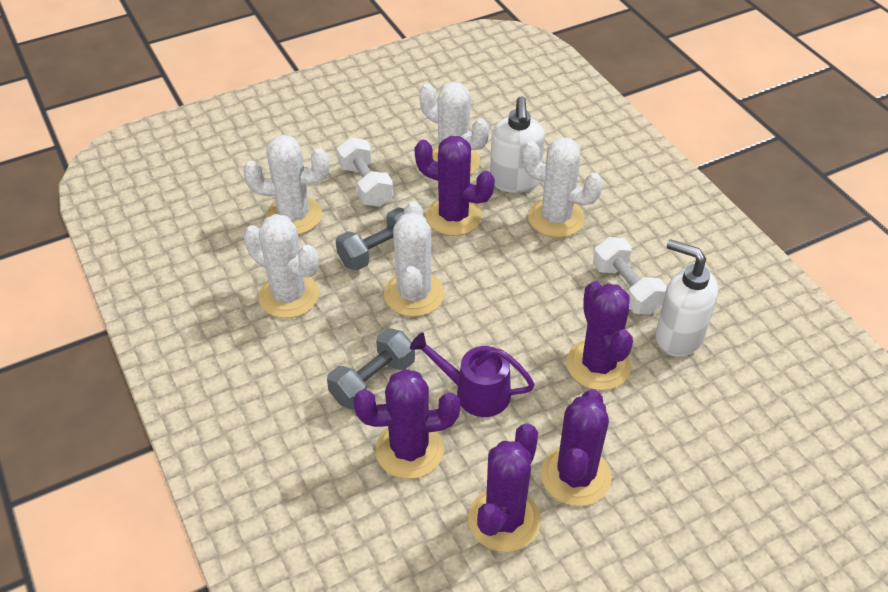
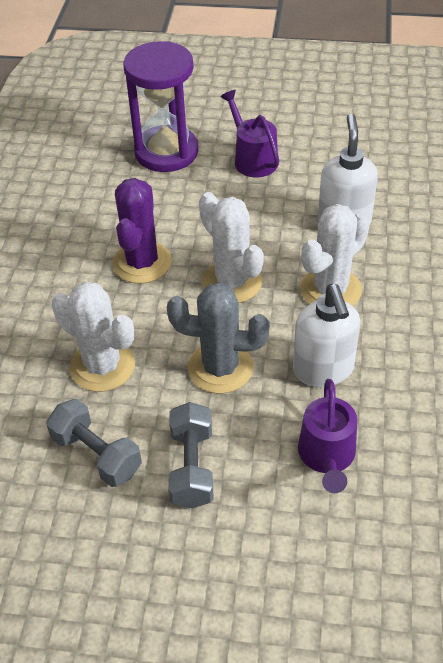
grey cactus: 0 -> 1
purple cactus: 5 -> 1
purple hourglass: 0 -> 1
purple watering can: 1 -> 2
white cactus: 5 -> 3
white dumbbell: 2 -> 0

